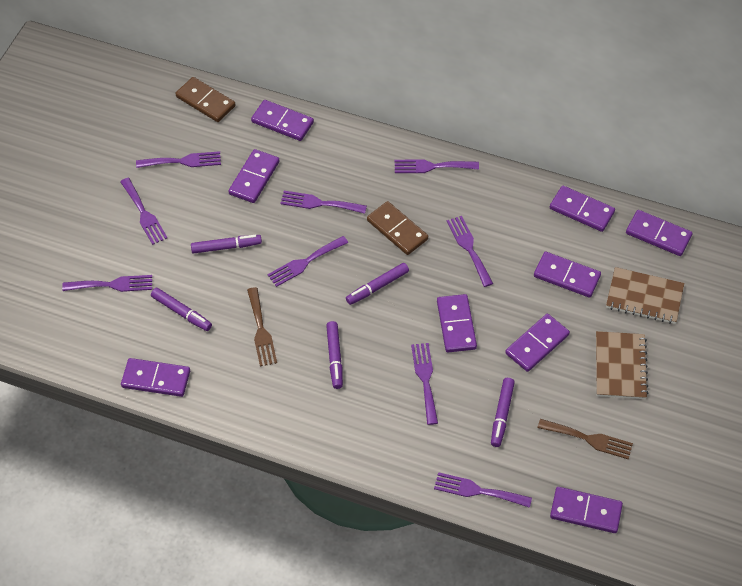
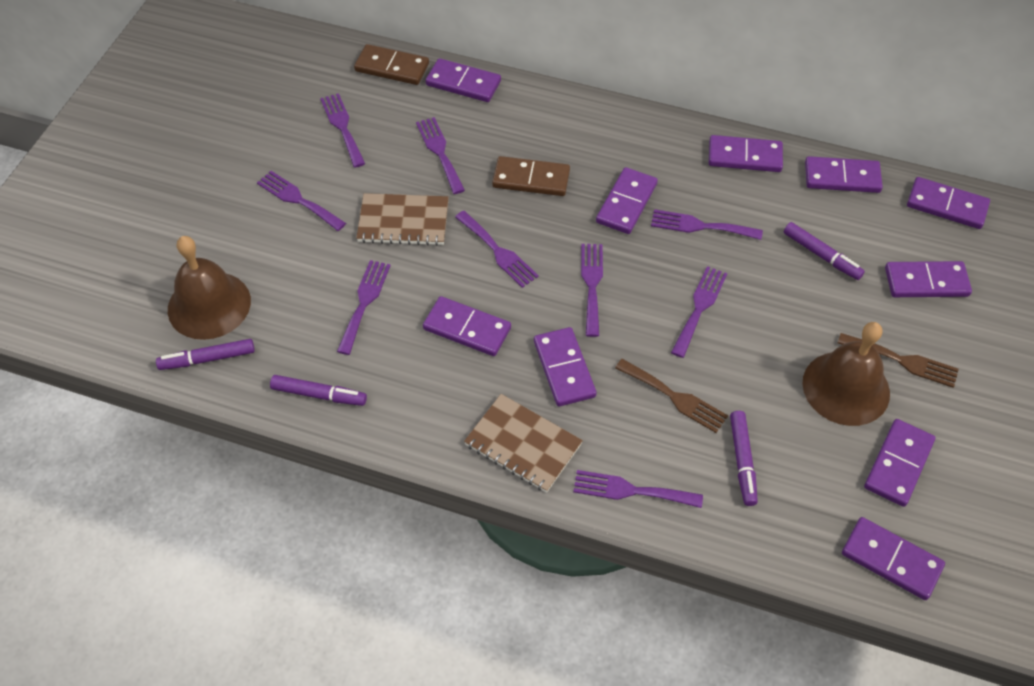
brown bell: 0 -> 2
purple domino: 9 -> 10
purple marker: 5 -> 4

